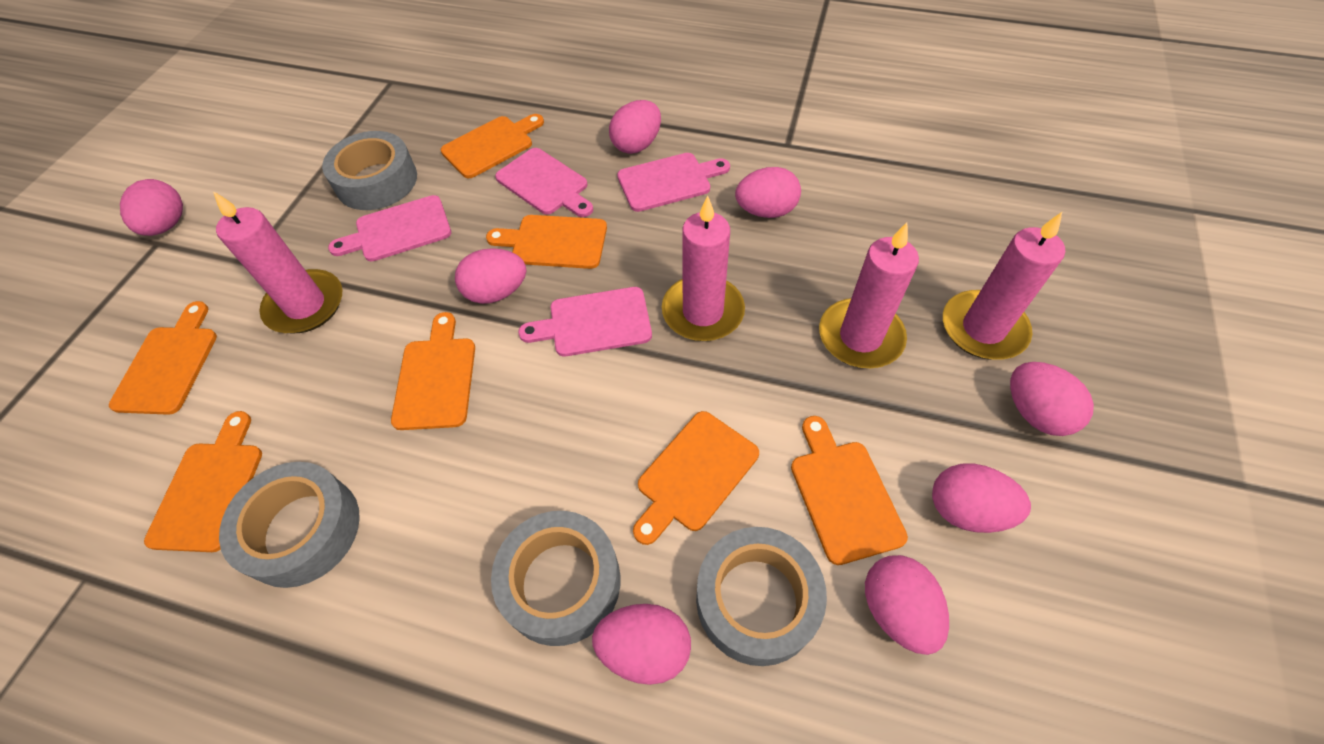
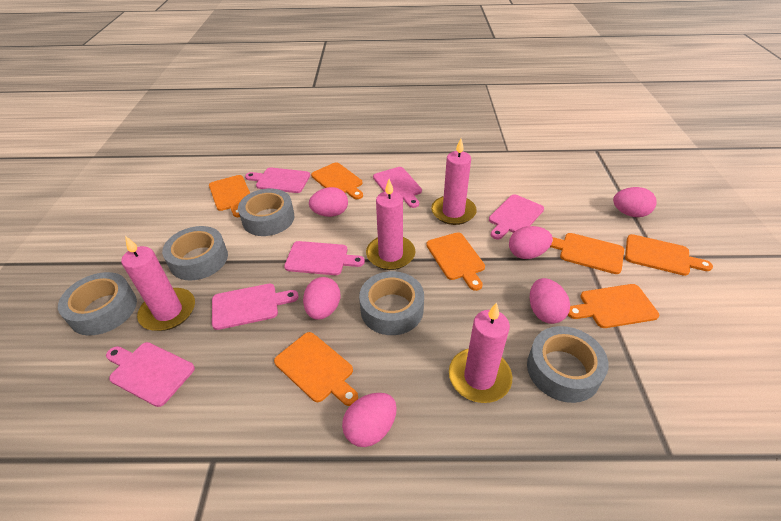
grey tape: 4 -> 5
pink cutting board: 4 -> 6
pink egg: 8 -> 6

